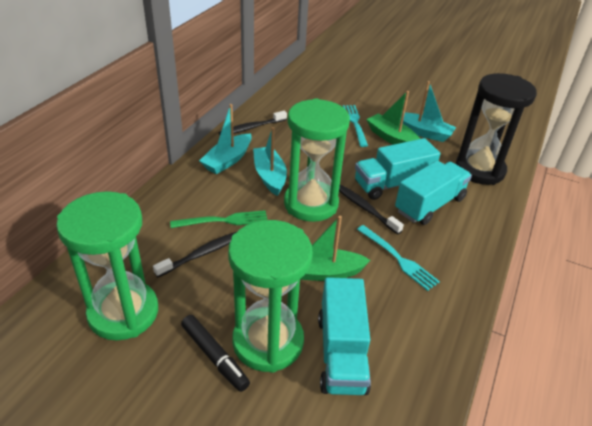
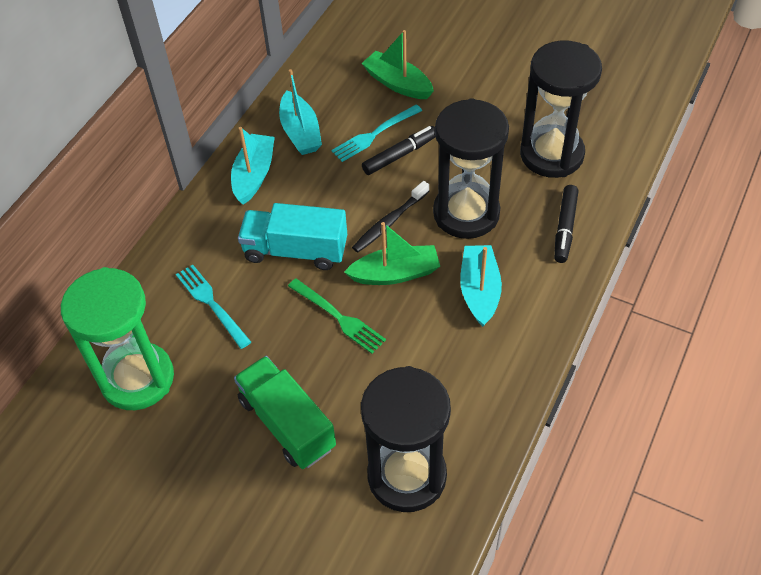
black hourglass: 1 -> 3
black marker: 1 -> 2
black toothbrush: 3 -> 1
green hourglass: 3 -> 1
green truck: 0 -> 1
turquoise truck: 3 -> 1

